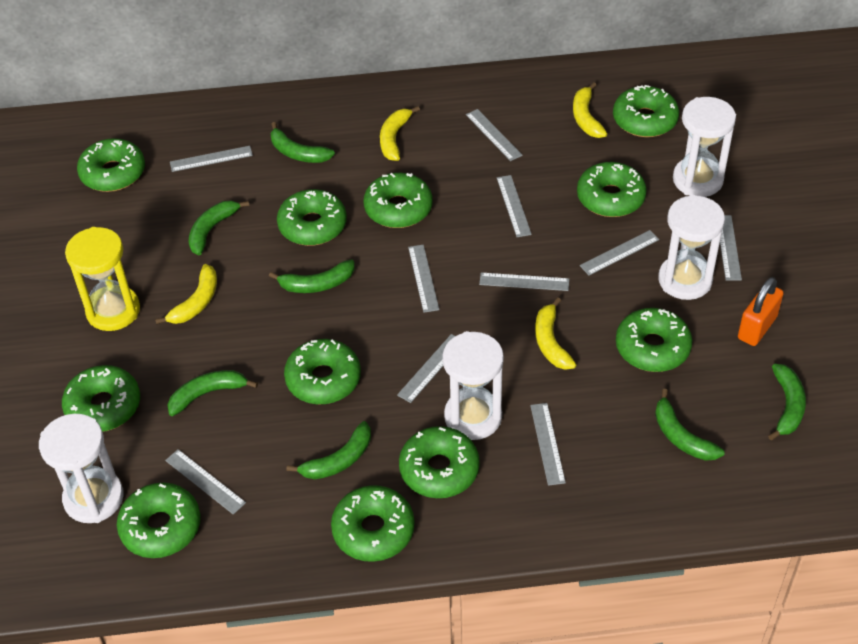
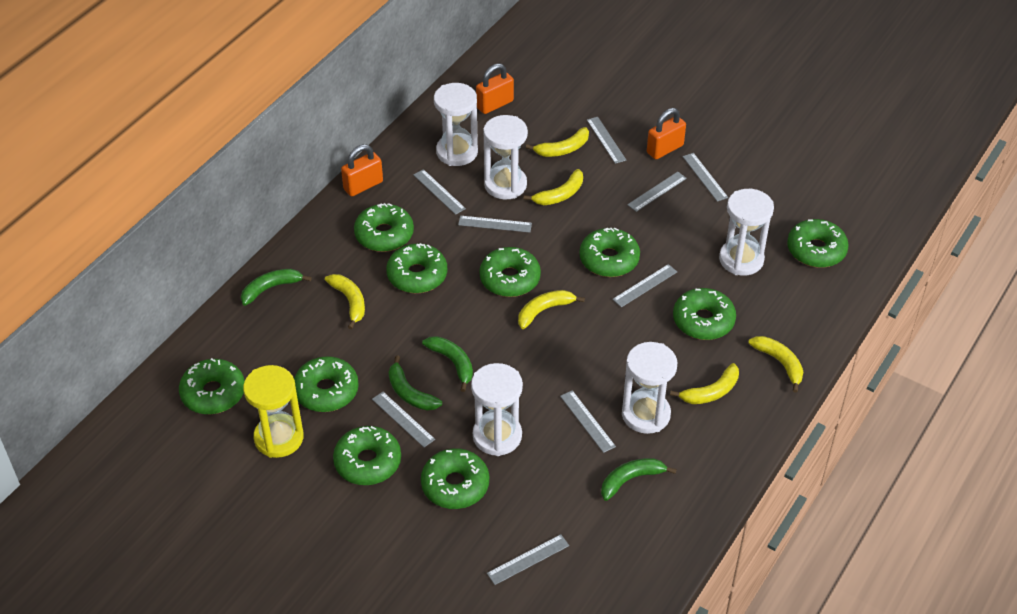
green banana: 7 -> 4
green donut: 11 -> 10
grey ruler: 10 -> 9
orange padlock: 1 -> 3
white hourglass: 4 -> 5
yellow banana: 4 -> 6

